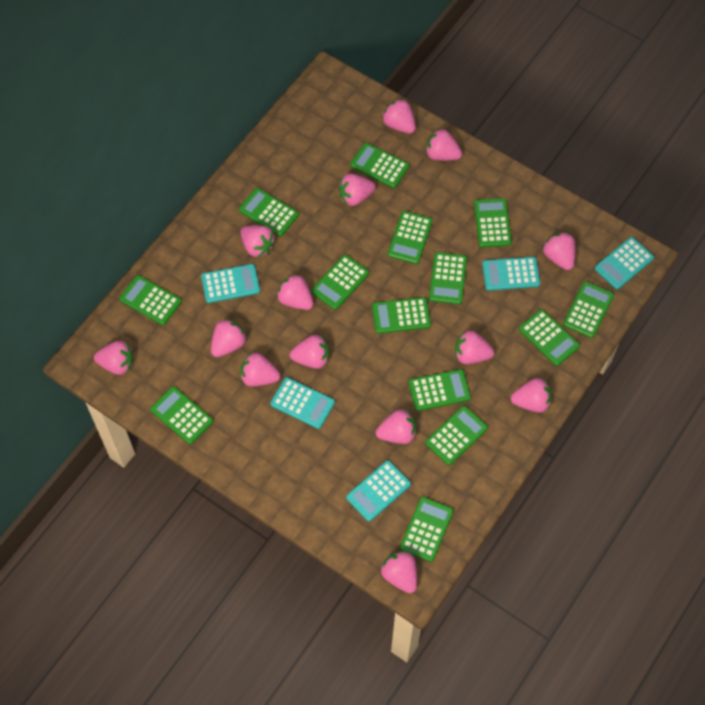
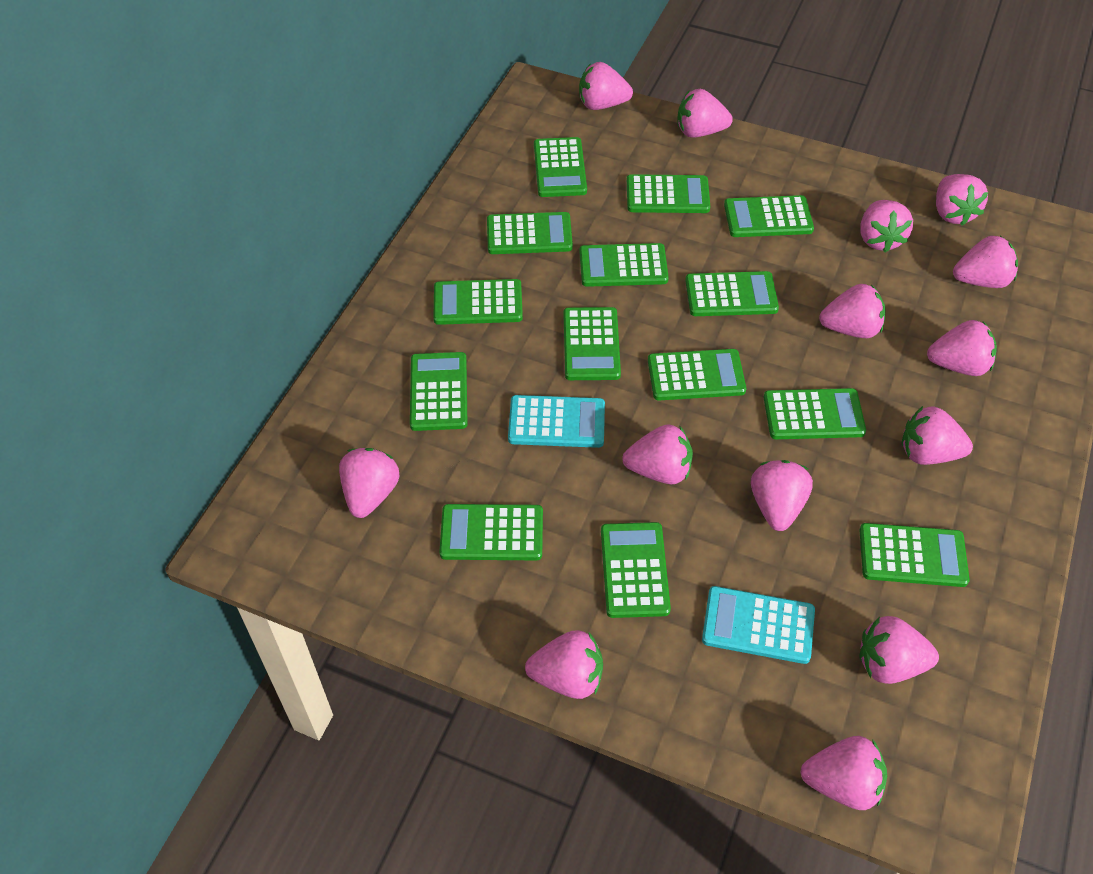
turquoise calculator: 5 -> 2

